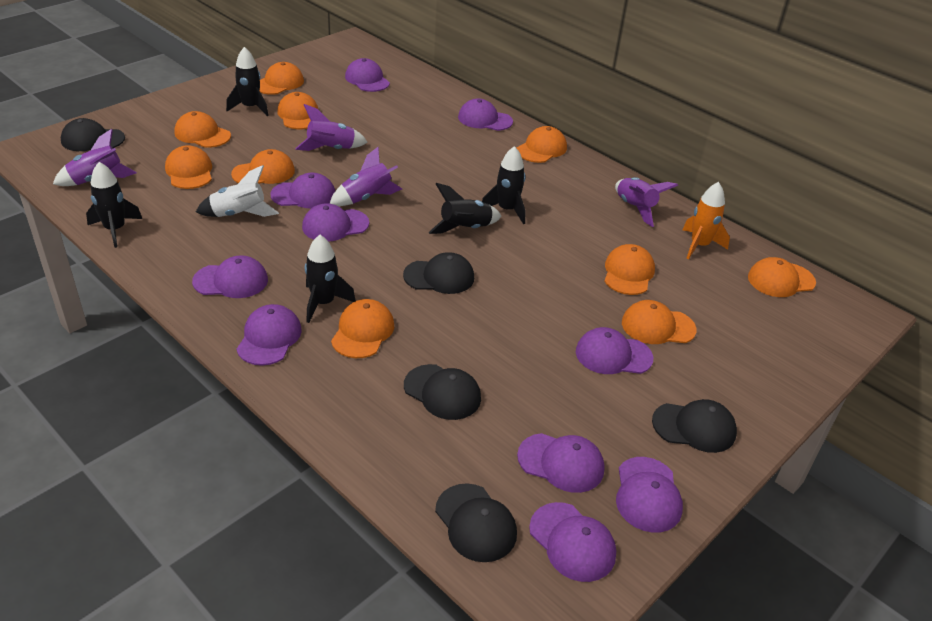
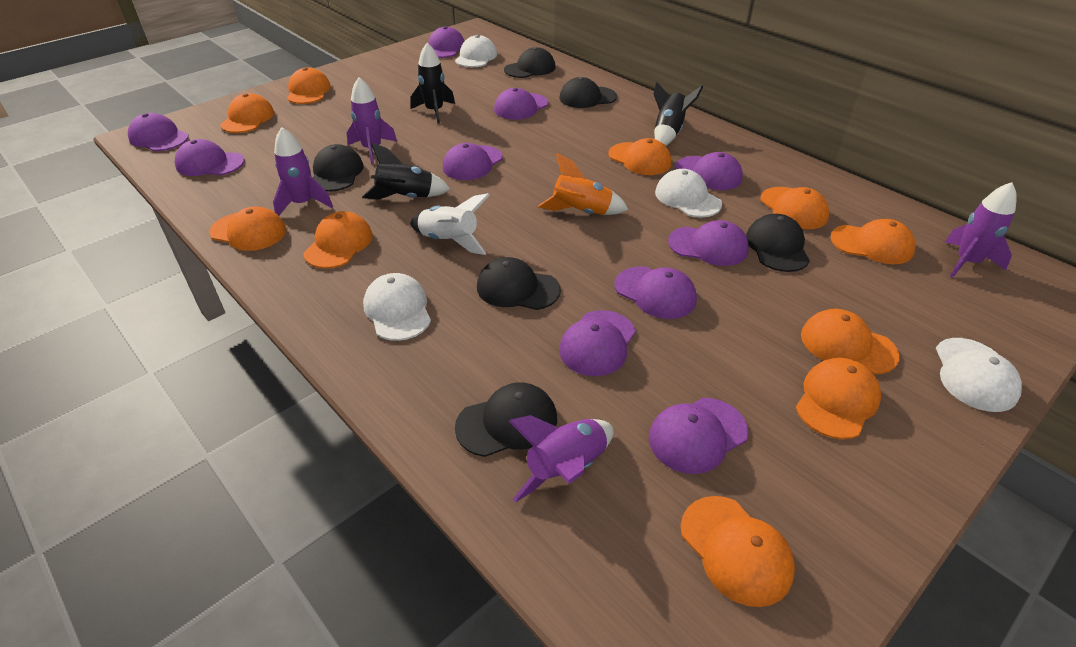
black cap: 5 -> 6
black rocket: 5 -> 3
white cap: 0 -> 4

